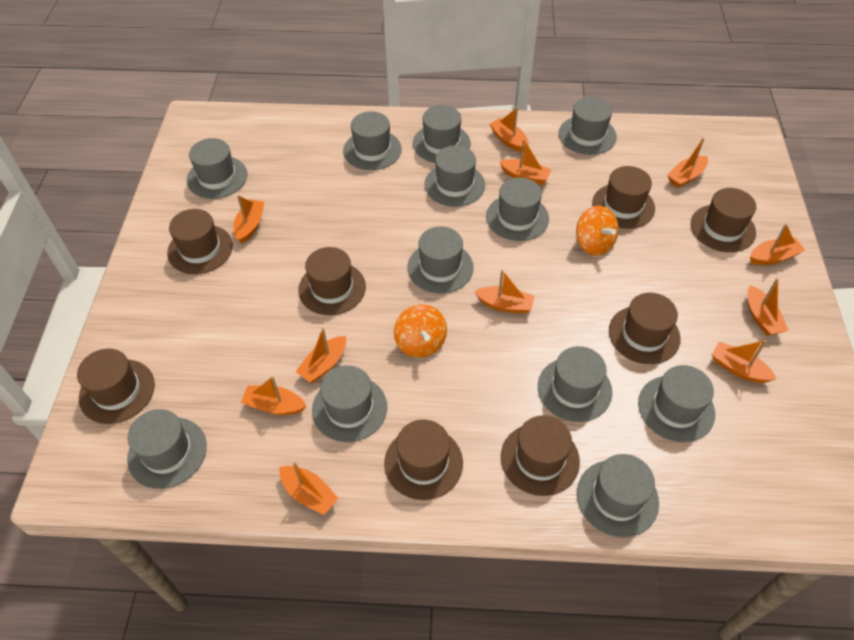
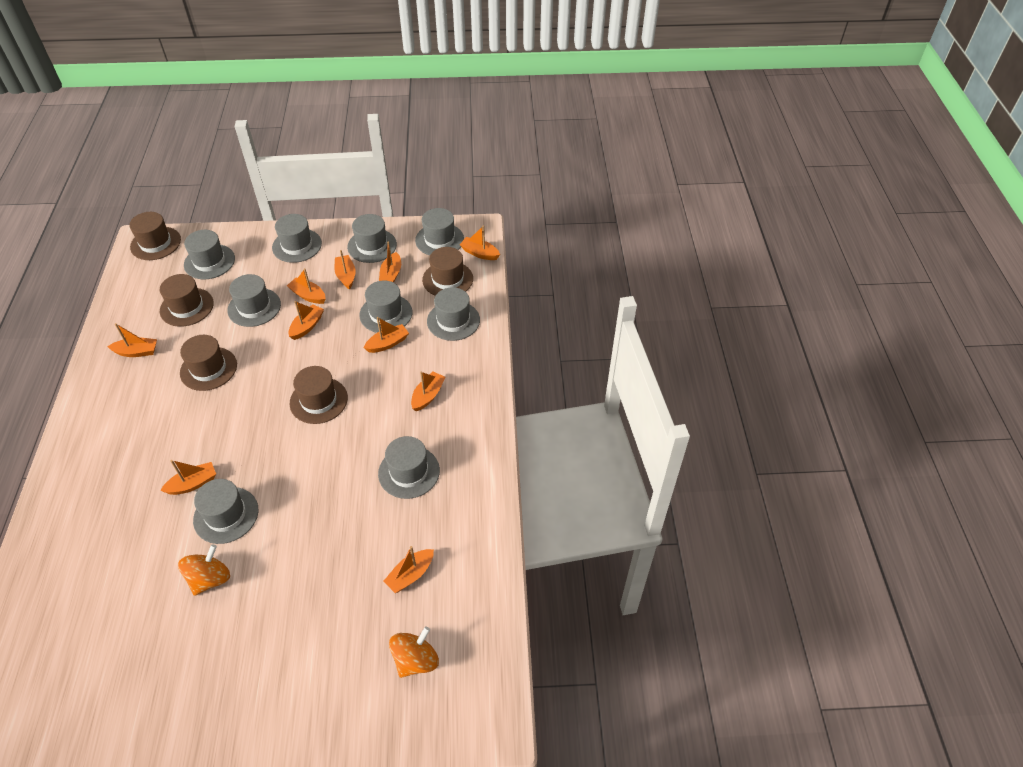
brown hat: 8 -> 5
grey hat: 12 -> 9
orange boat: 11 -> 10

